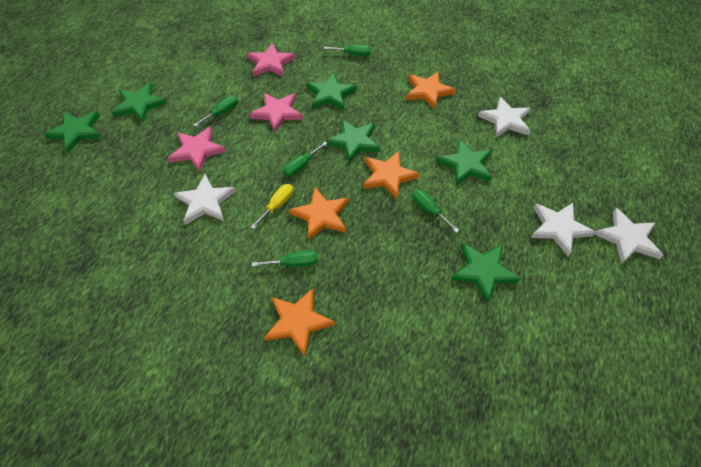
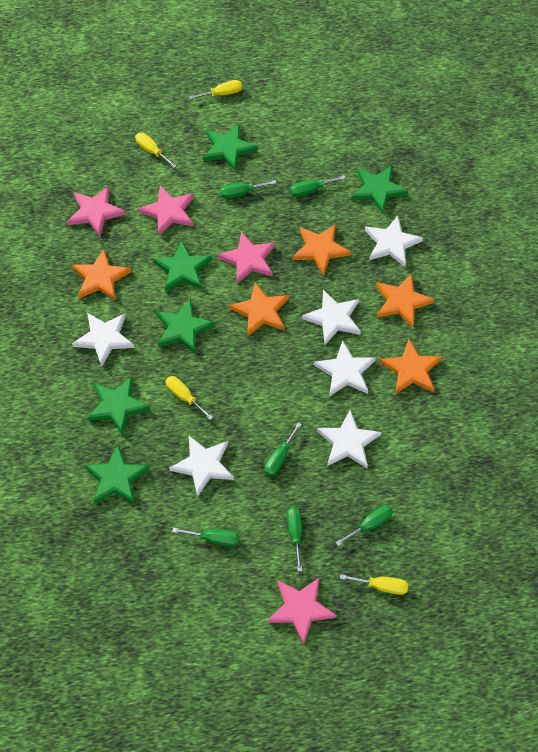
green screwdriver: 5 -> 6
orange star: 4 -> 5
pink star: 3 -> 4
white star: 4 -> 6
yellow screwdriver: 1 -> 4

